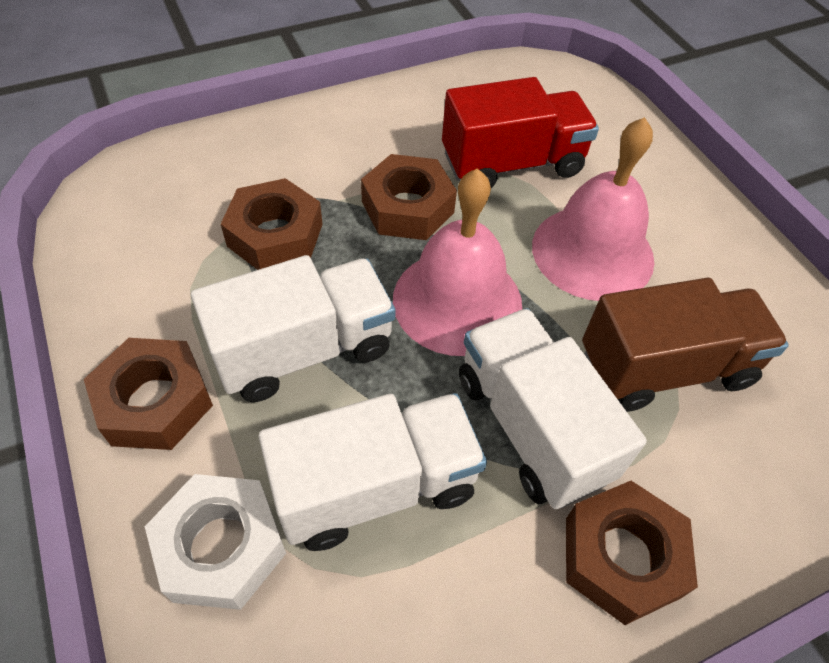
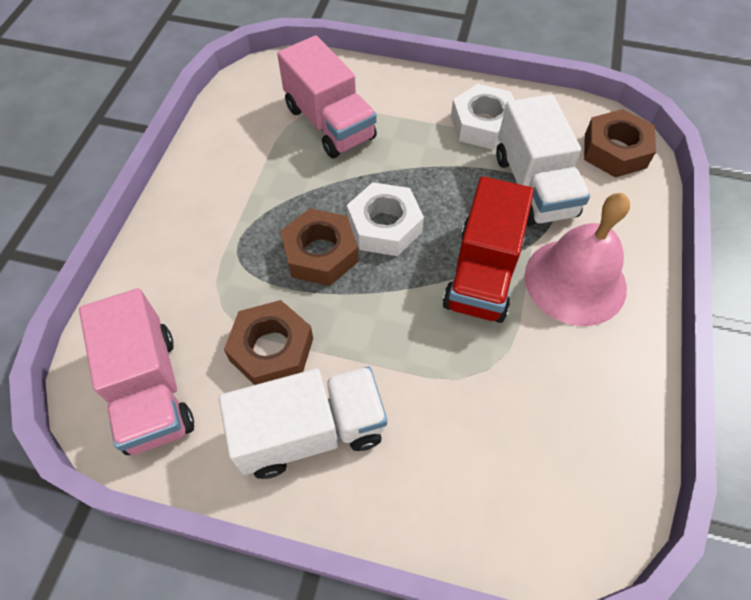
brown nut: 4 -> 3
brown truck: 1 -> 0
pink bell: 2 -> 1
pink truck: 0 -> 2
white nut: 1 -> 2
white truck: 3 -> 2

